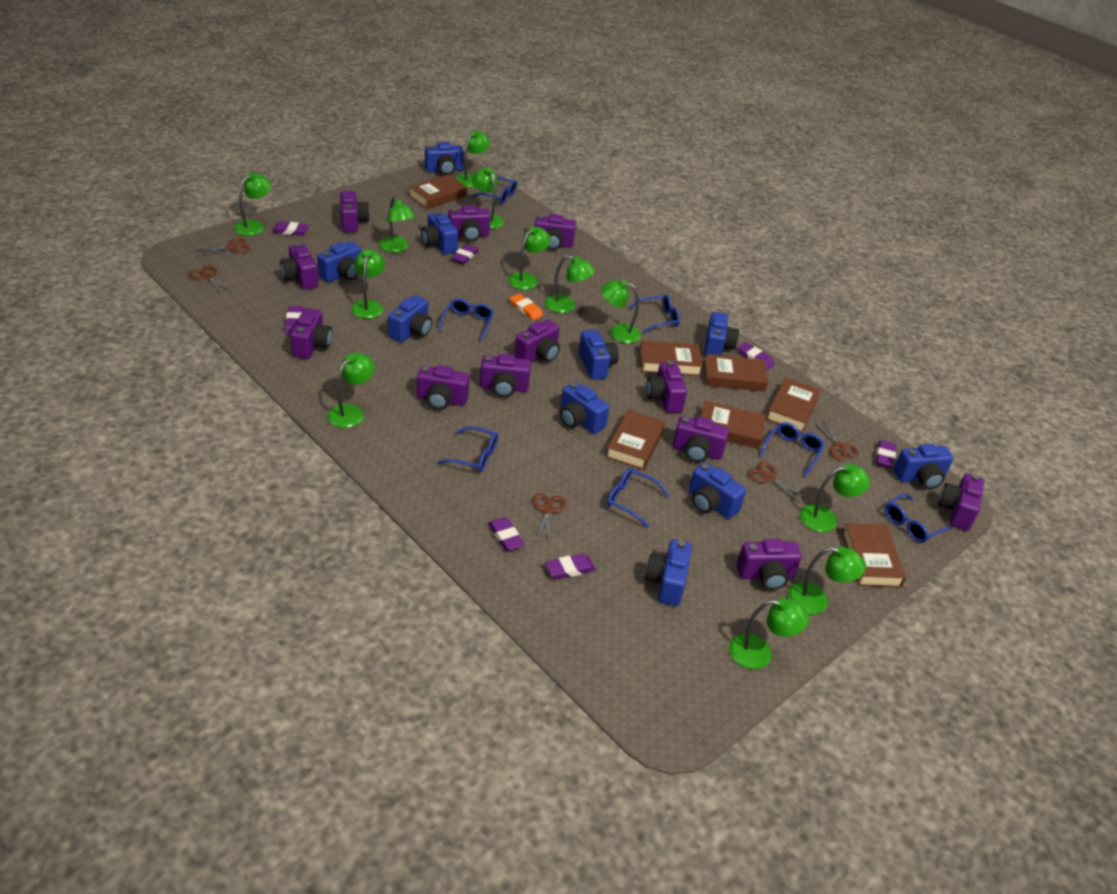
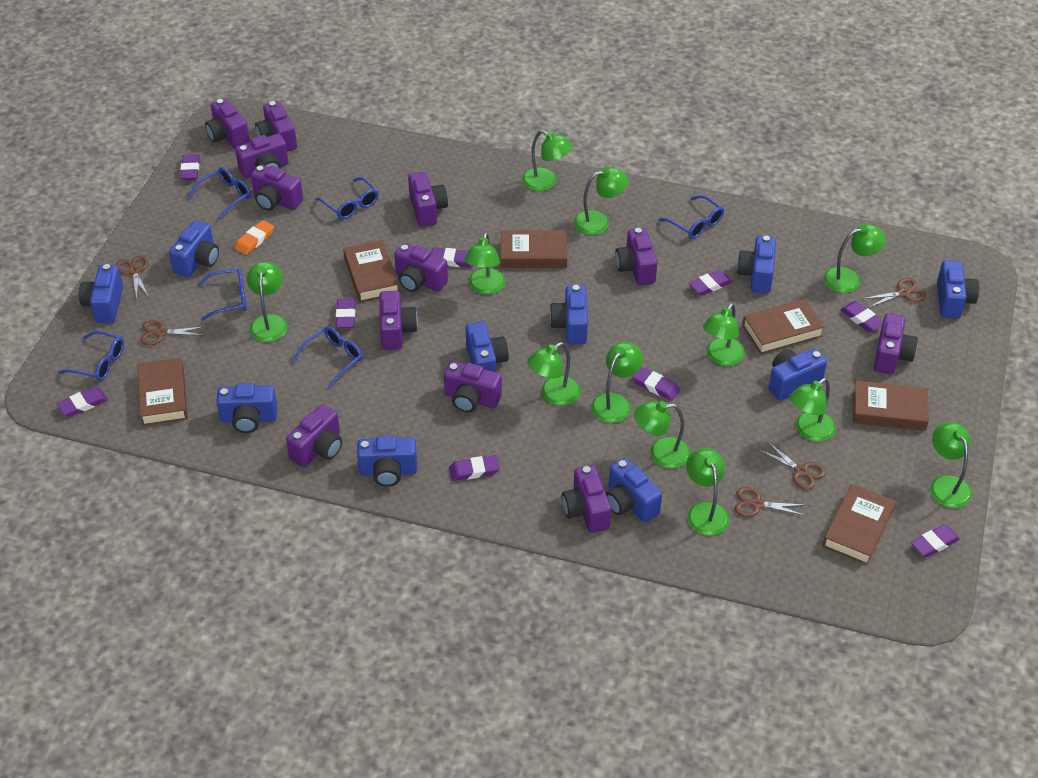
blue glasses: 7 -> 6
brown book: 7 -> 6
purple eraser: 7 -> 9

